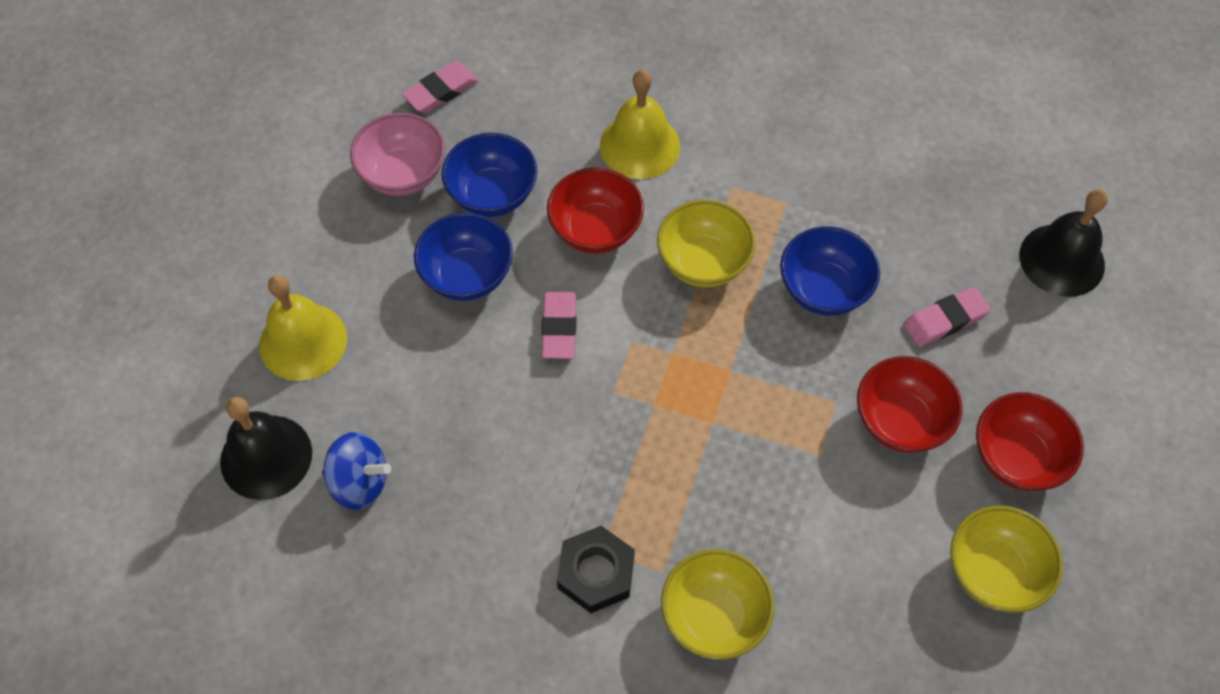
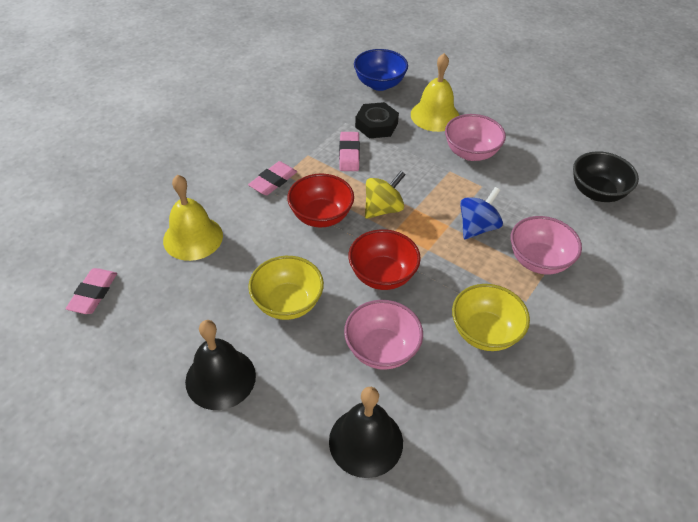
black bowl: 0 -> 1
blue bowl: 3 -> 1
pink bowl: 1 -> 3
red bowl: 3 -> 2
yellow bowl: 3 -> 2
yellow spinning top: 0 -> 1

